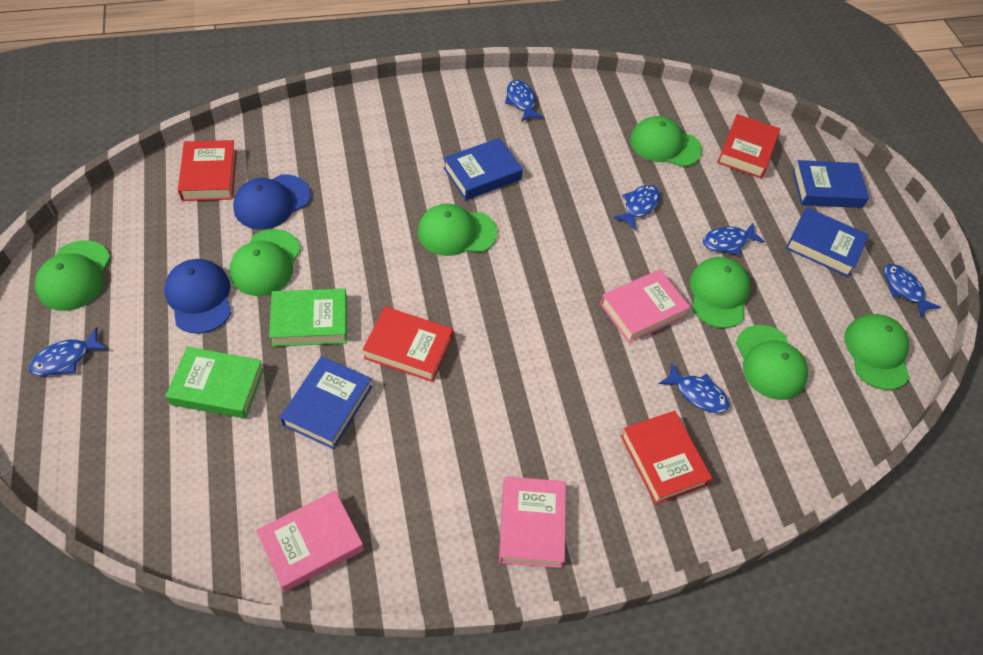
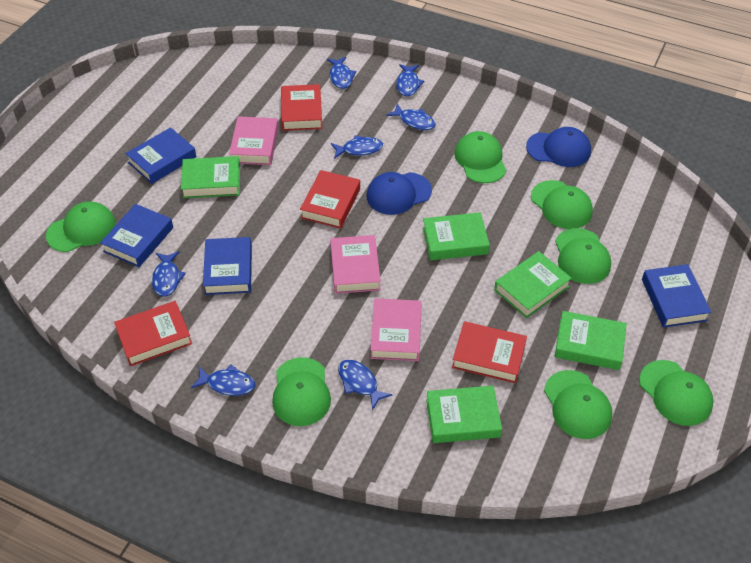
blue fish: 6 -> 7
green book: 2 -> 5

